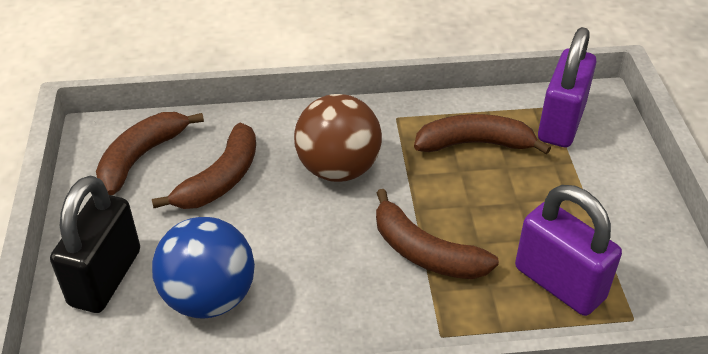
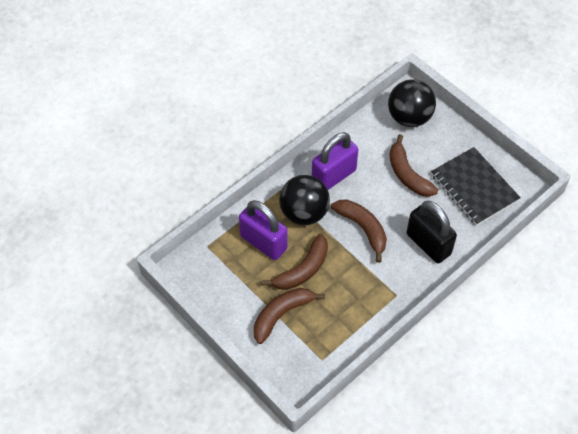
black ball: 0 -> 2
black notebook: 0 -> 1
blue ball: 1 -> 0
brown ball: 1 -> 0

